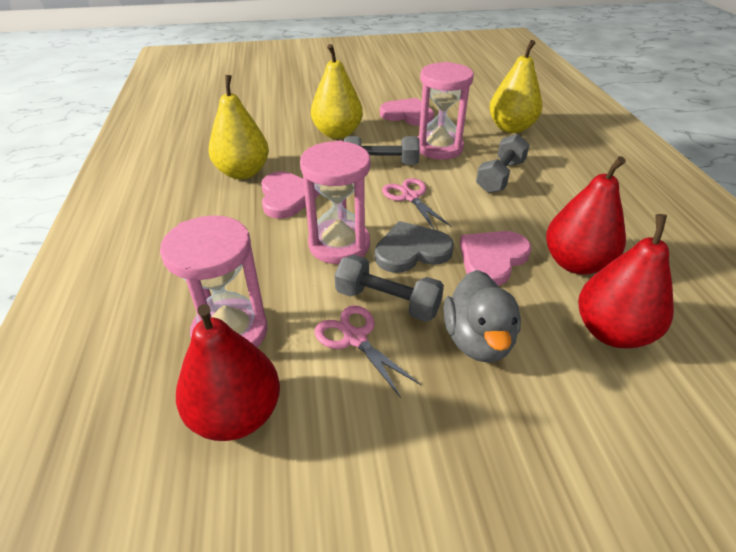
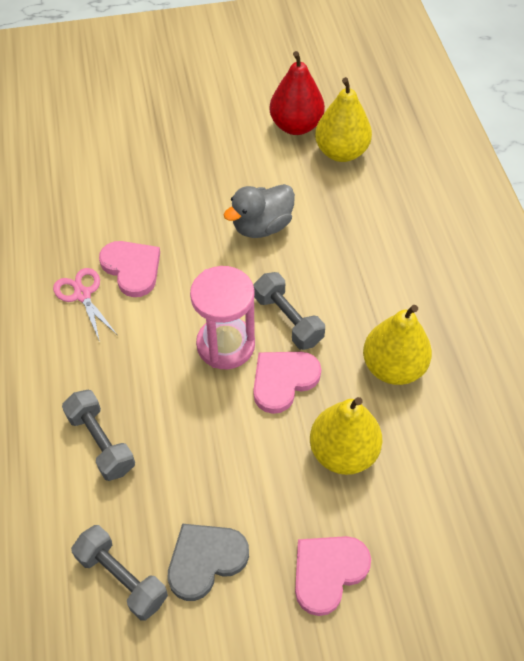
pink hourglass: 3 -> 1
pink scissors: 2 -> 1
red pear: 3 -> 1

